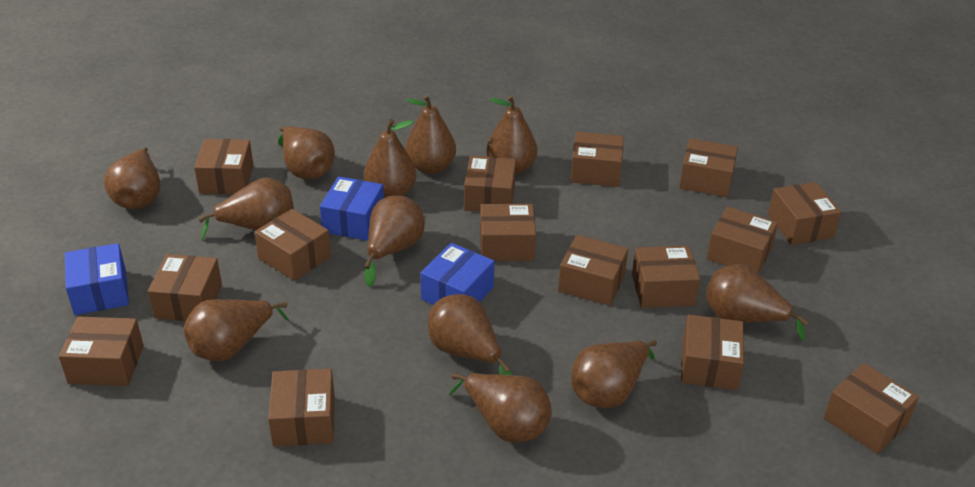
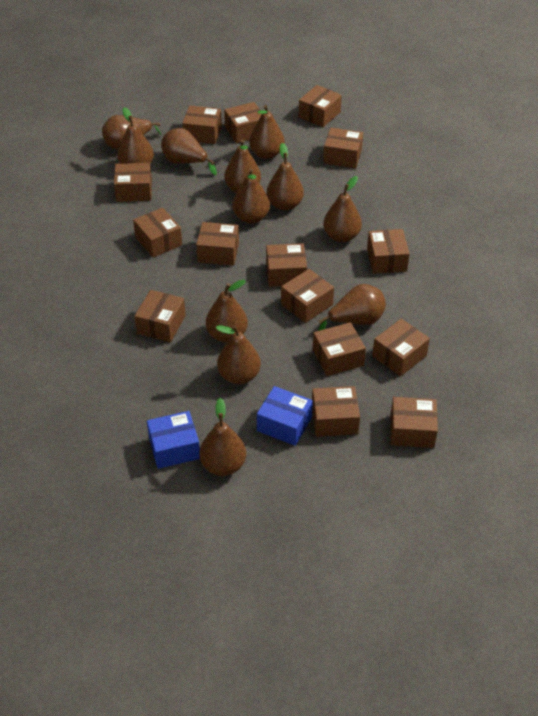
blue box: 3 -> 2

